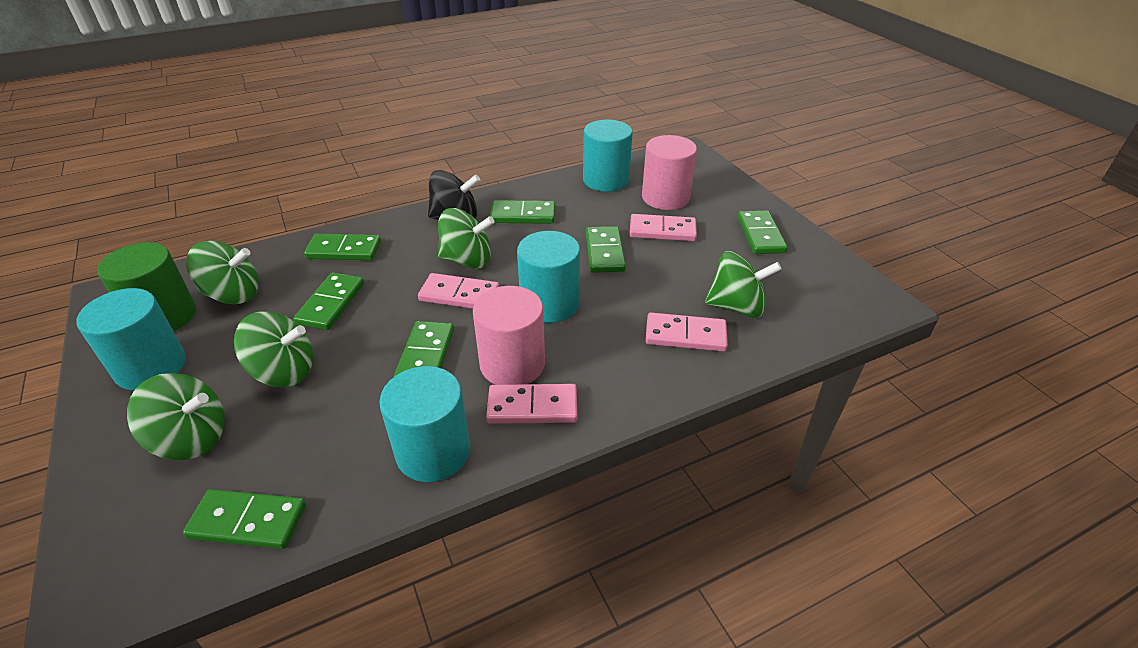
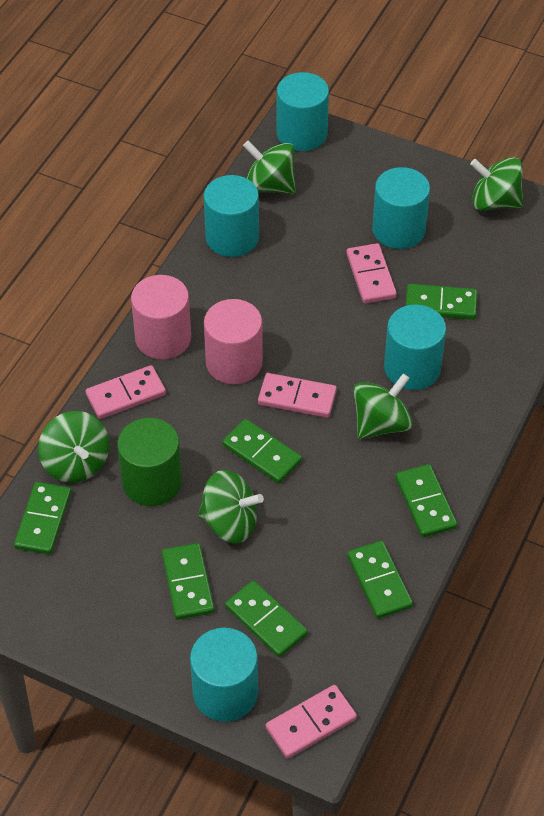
black spinning top: 1 -> 0
turquoise cylinder: 4 -> 5

